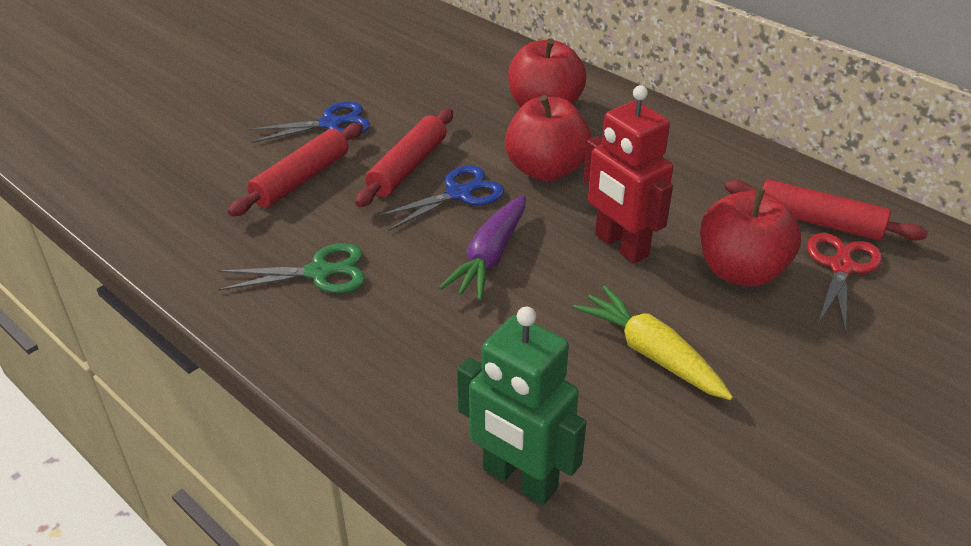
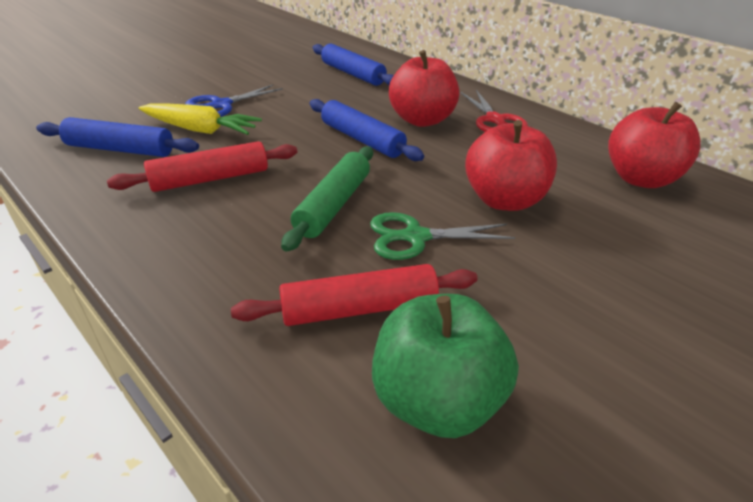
blue rolling pin: 0 -> 3
blue scissors: 2 -> 1
green apple: 0 -> 1
green robot: 1 -> 0
green rolling pin: 0 -> 1
purple carrot: 1 -> 0
red robot: 1 -> 0
red rolling pin: 3 -> 2

